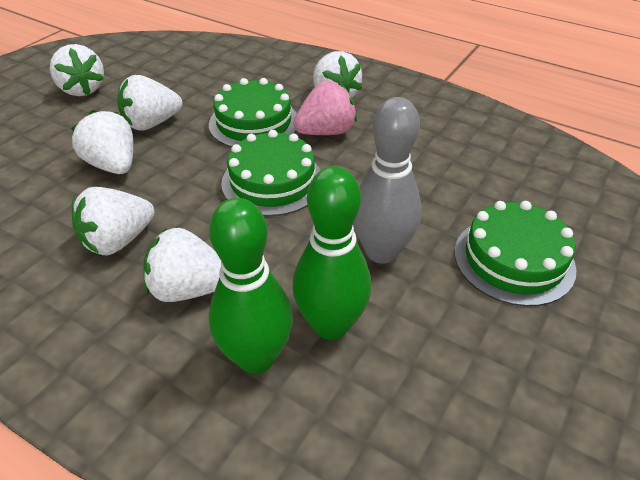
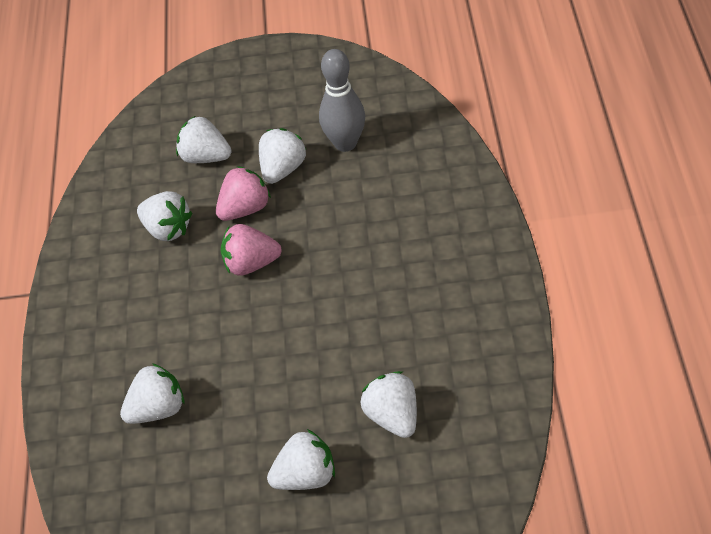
green bowling pin: 2 -> 0
green cake: 3 -> 0
pink strawberry: 1 -> 2

